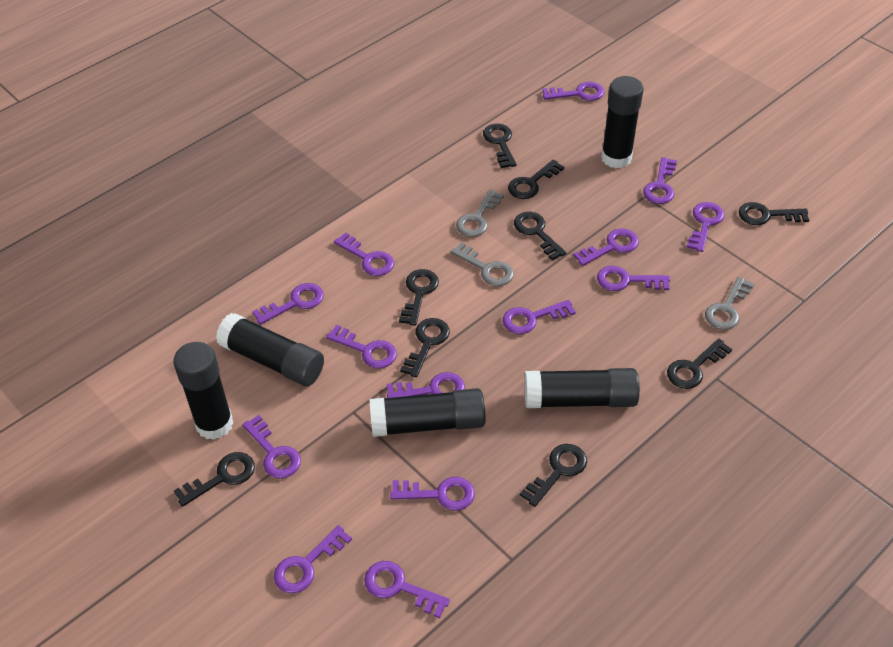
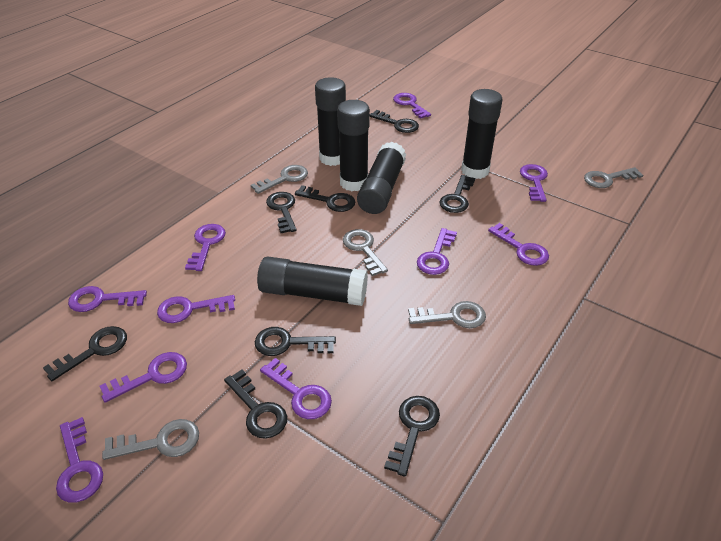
black key: 9 -> 8
grey key: 3 -> 5
purple key: 14 -> 10

